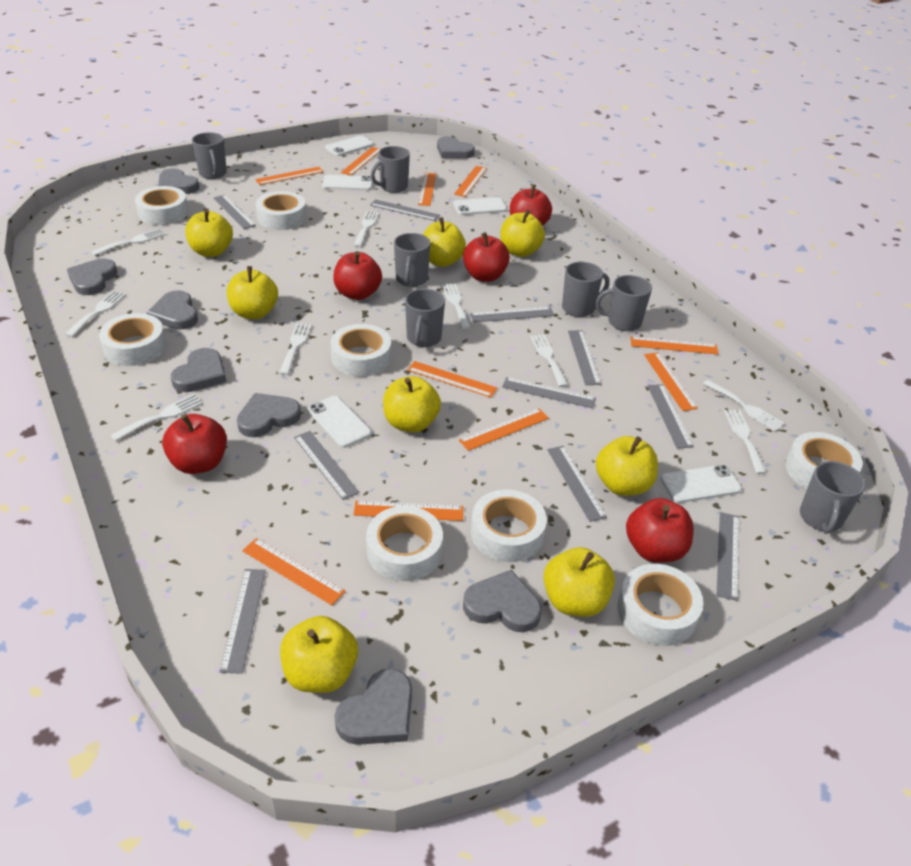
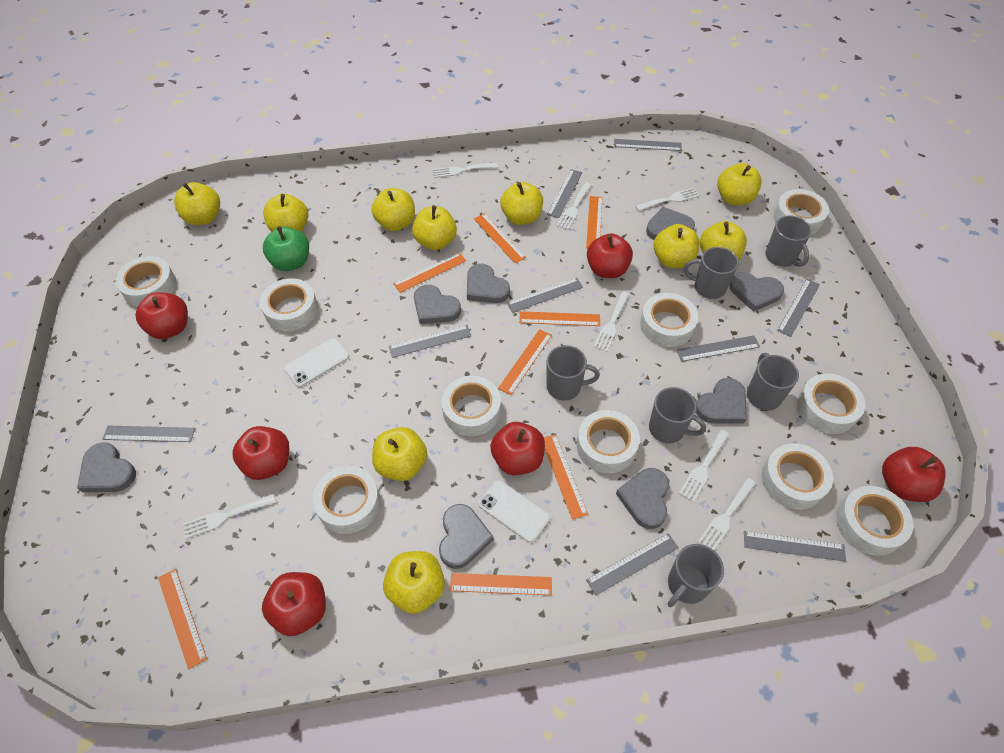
green apple: 0 -> 1
grey mug: 7 -> 6
grey ruler: 10 -> 9
orange ruler: 10 -> 8
red apple: 5 -> 6
white fork: 9 -> 7
white phone: 5 -> 2
white tape: 8 -> 10
yellow apple: 8 -> 10

